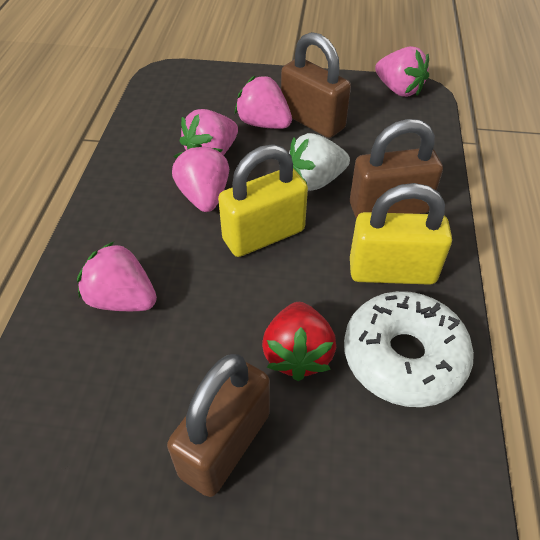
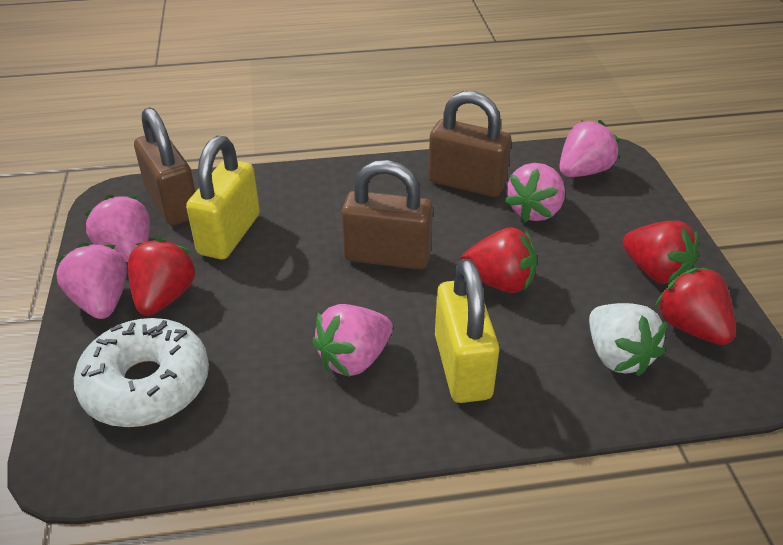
red strawberry: 1 -> 4

